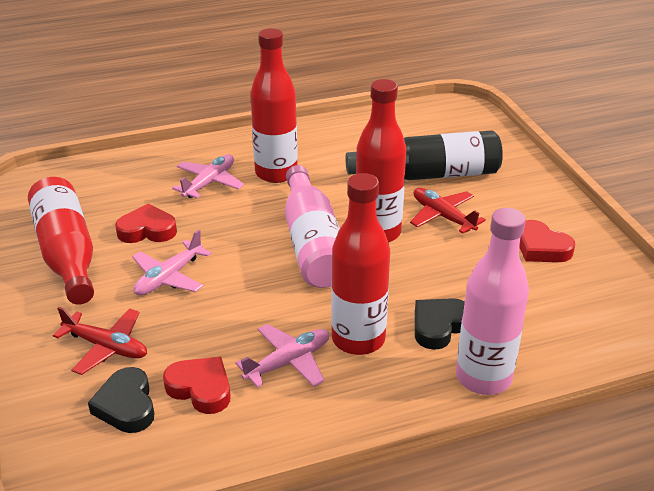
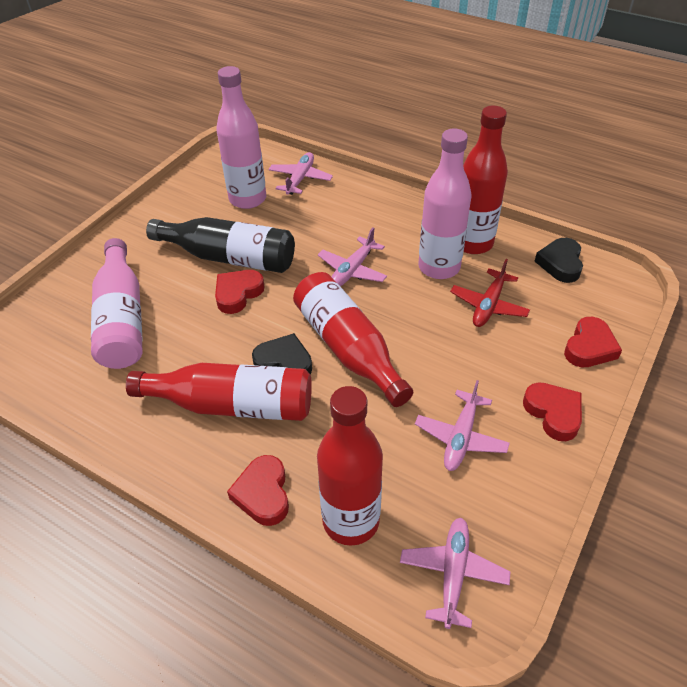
pink bottle: 2 -> 3
pink plane: 3 -> 4
red heart: 3 -> 4
red plane: 2 -> 1

